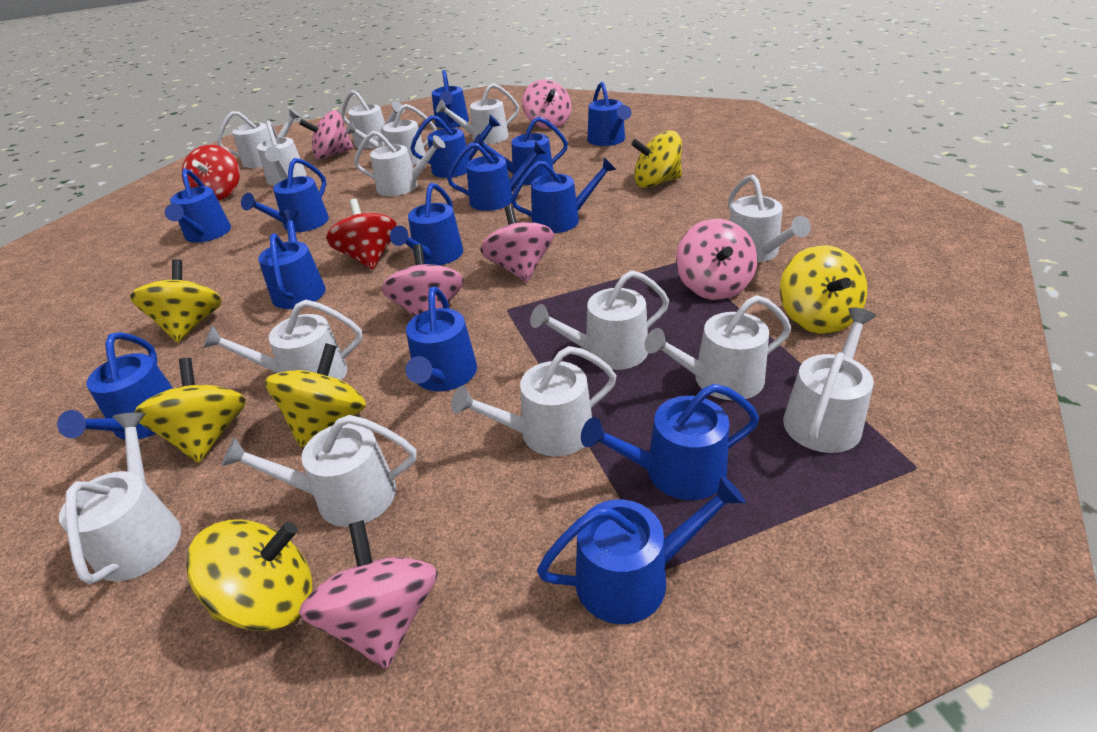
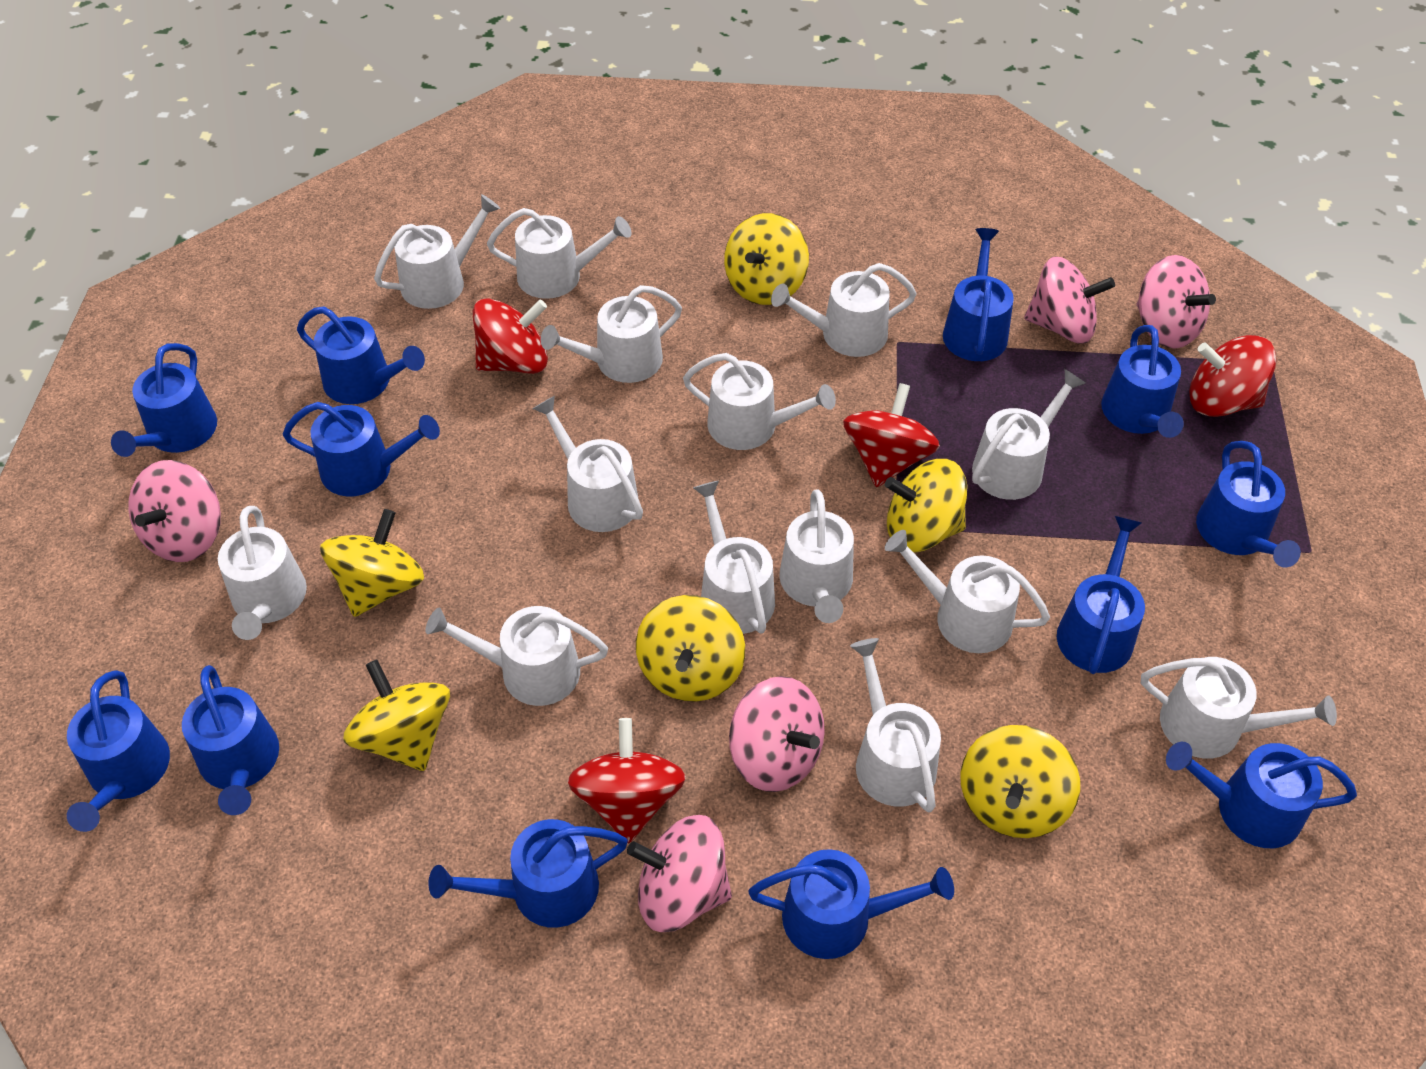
blue watering can: 14 -> 12
pink spinning top: 6 -> 5
red spinning top: 2 -> 4

